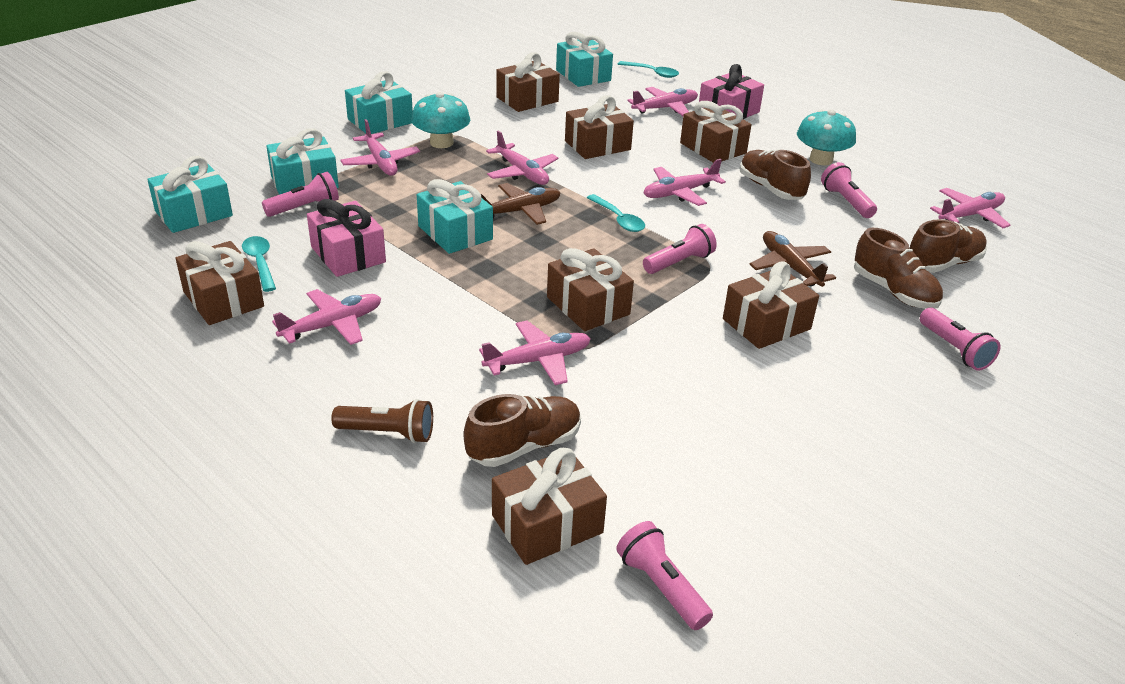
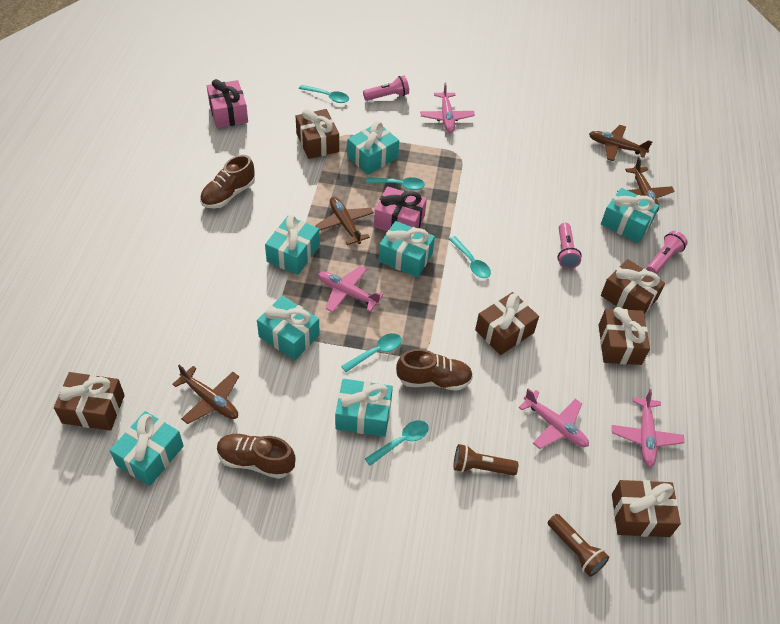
brown flashlight: 1 -> 2
brown gift: 7 -> 6
brown plane: 2 -> 4
brown shoe: 4 -> 3
pink flashlight: 5 -> 3
pink plane: 7 -> 4
turquoise gift: 5 -> 7
turquoise mushroom: 2 -> 0
turquoise spoon: 3 -> 5

